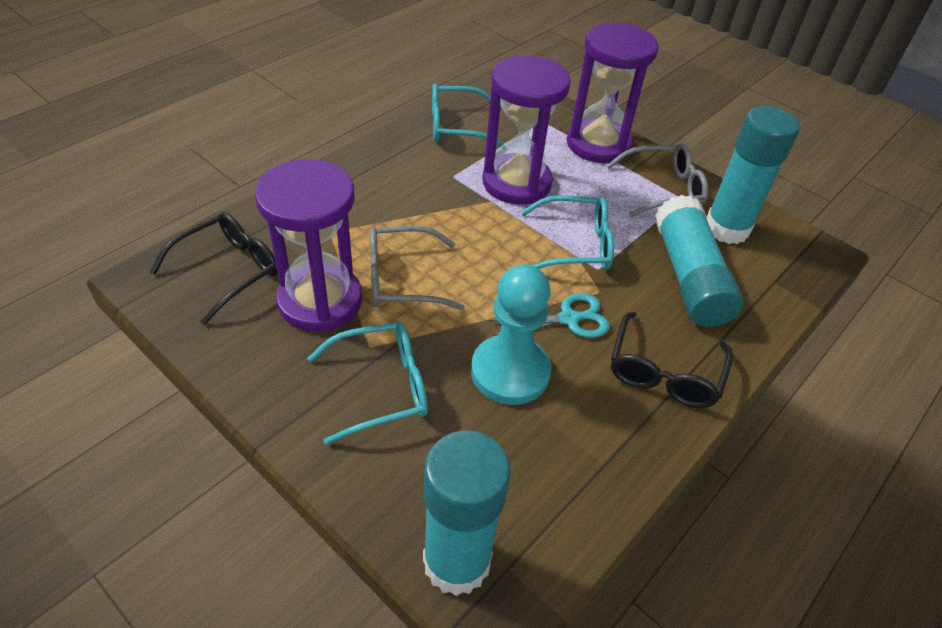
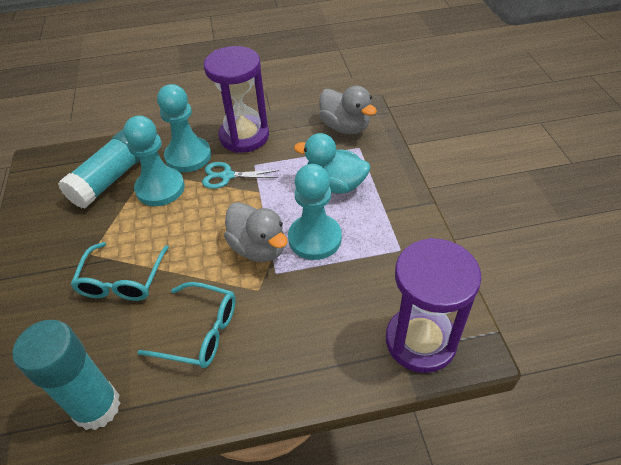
black glasses: 2 -> 0
grey duck: 0 -> 2
grey glasses: 2 -> 0
purple hourglass: 3 -> 2
turquoise duck: 0 -> 1
turquoise glasses: 3 -> 2
turquoise glue stick: 3 -> 2
turquoise pawn: 1 -> 3

